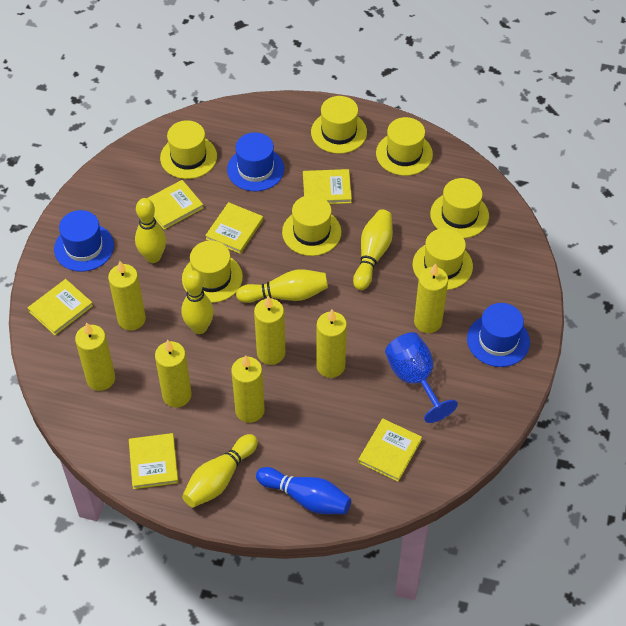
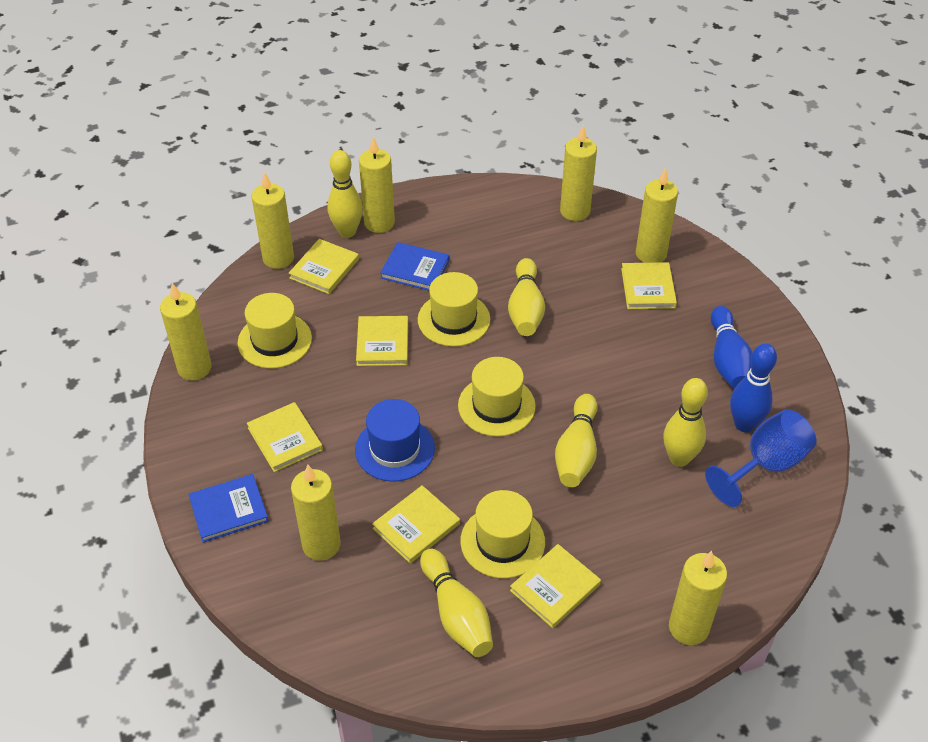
blue book: 0 -> 2
blue bowling pin: 1 -> 2
blue hat: 3 -> 1
yellow hat: 7 -> 4

